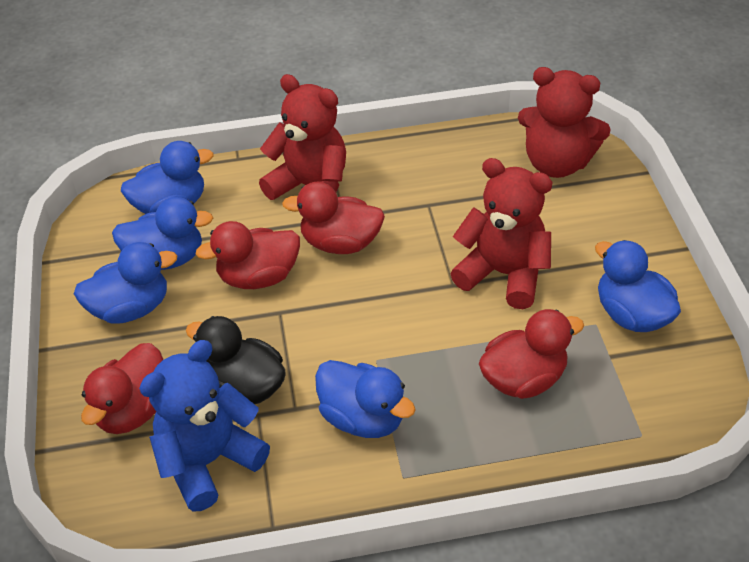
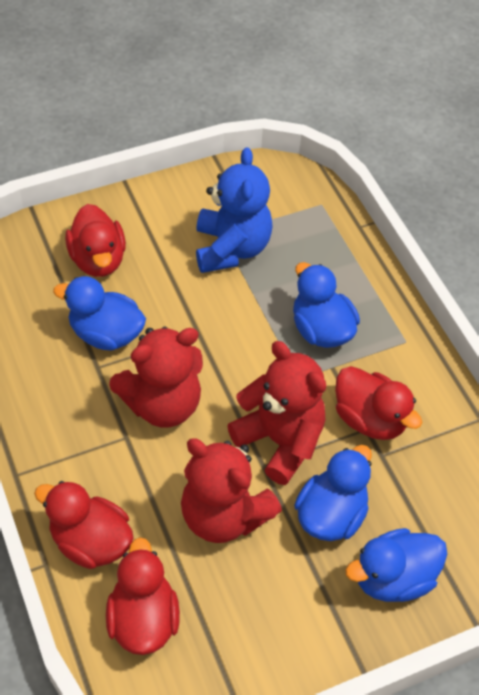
black duck: 1 -> 0
blue duck: 5 -> 4

